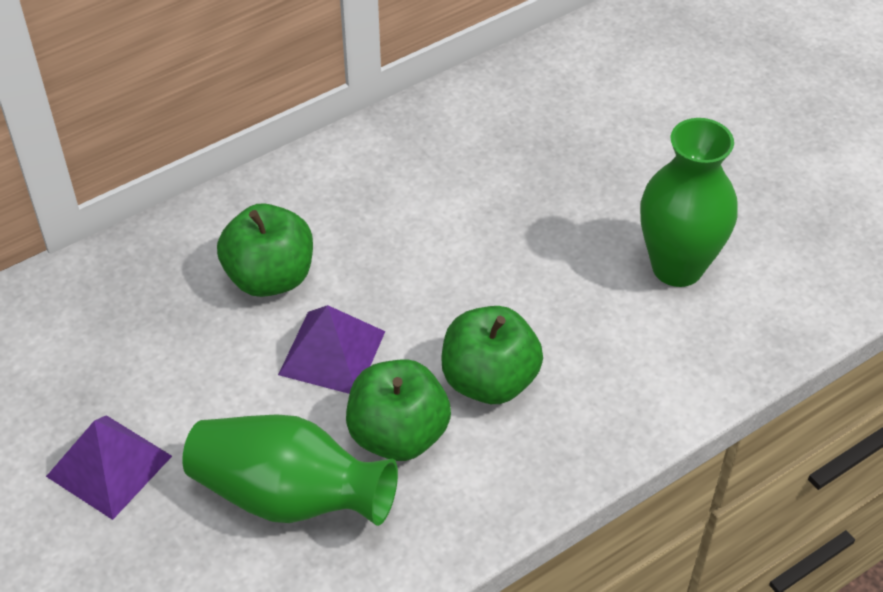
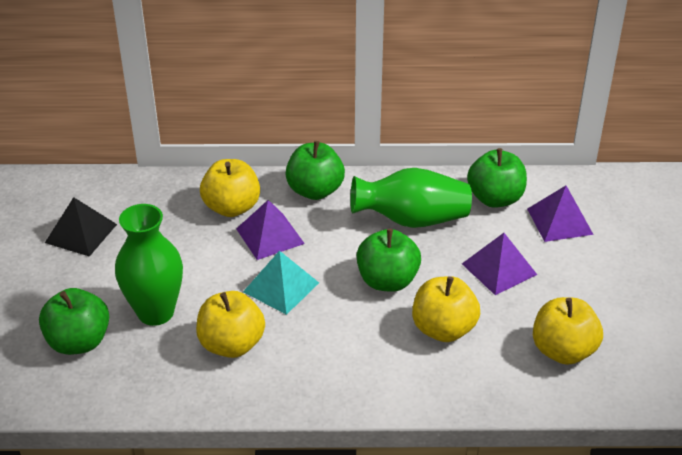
black pyramid: 0 -> 1
green apple: 3 -> 4
purple pyramid: 2 -> 3
turquoise pyramid: 0 -> 1
yellow apple: 0 -> 4

